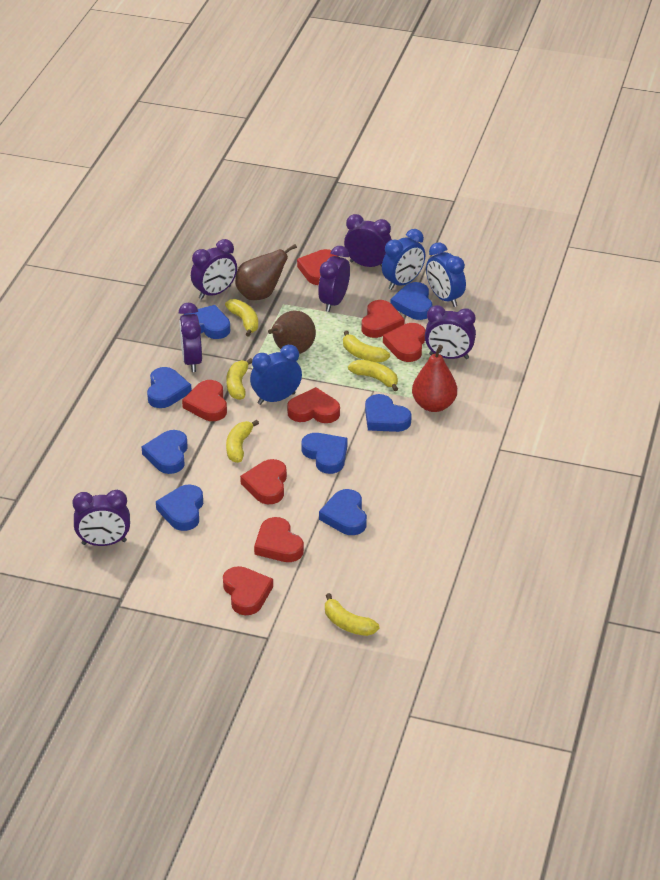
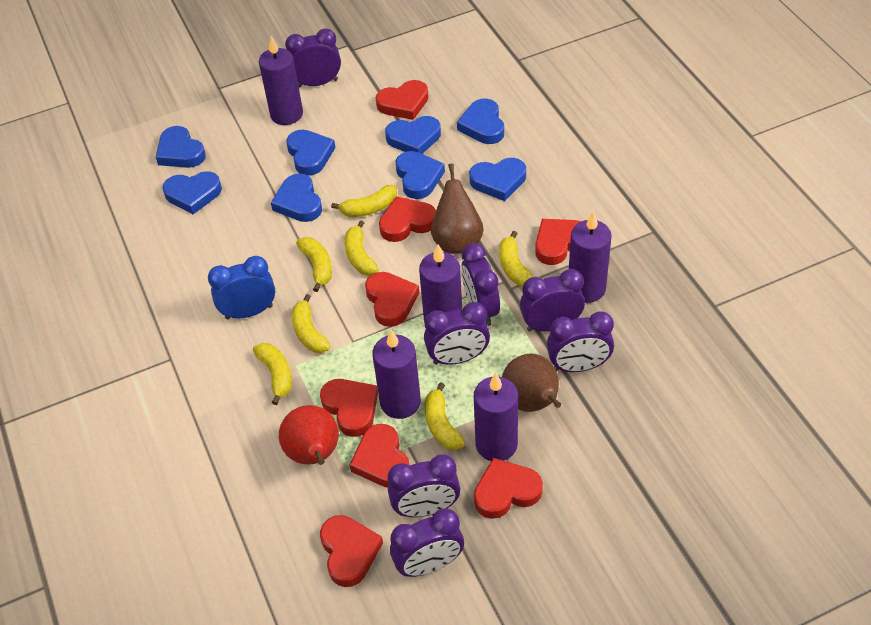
blue clock: 3 -> 1
purple candle: 0 -> 5
purple clock: 6 -> 7
yellow banana: 6 -> 7

